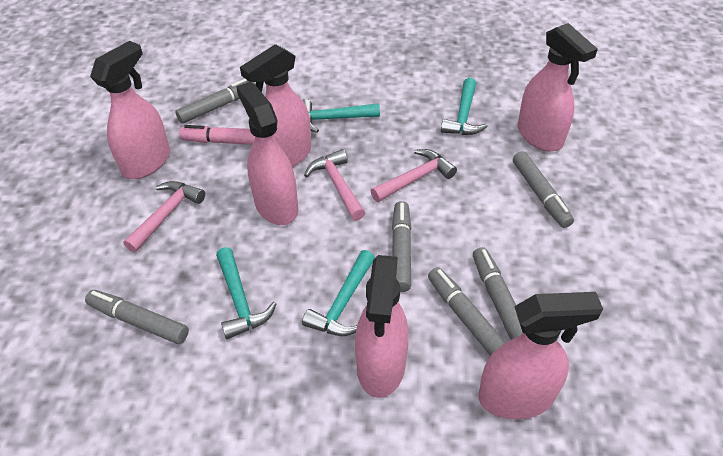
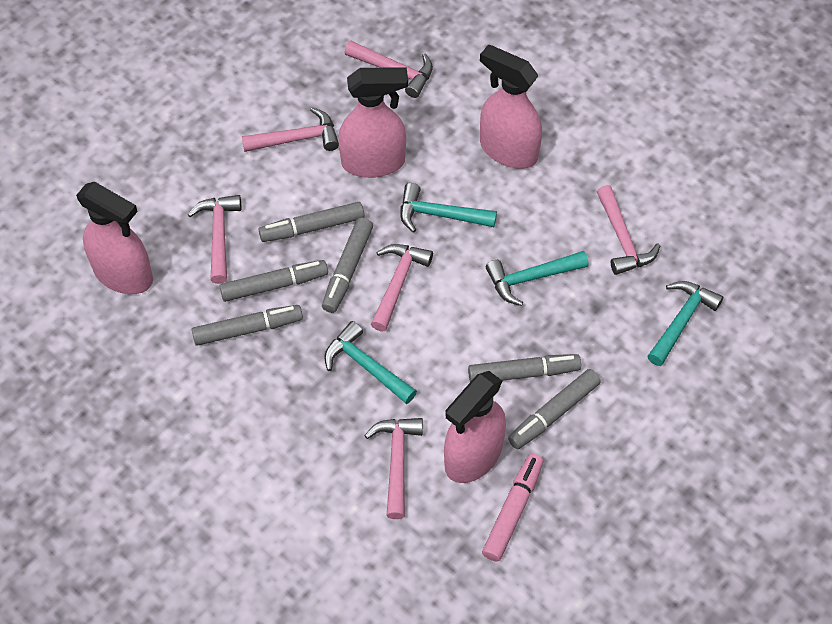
pink hammer: 3 -> 6
pink spray bottle: 6 -> 4

